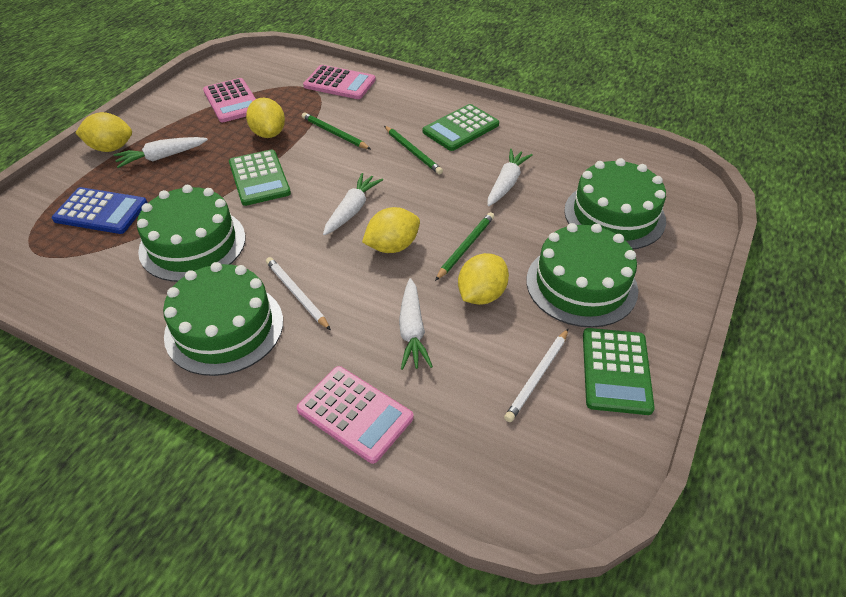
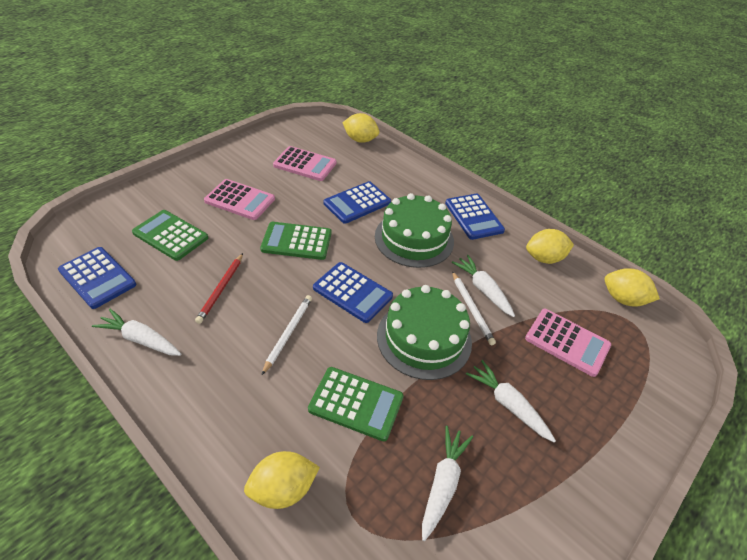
blue calculator: 1 -> 4
green cake: 4 -> 2
green pencil: 3 -> 0
red pencil: 0 -> 1

